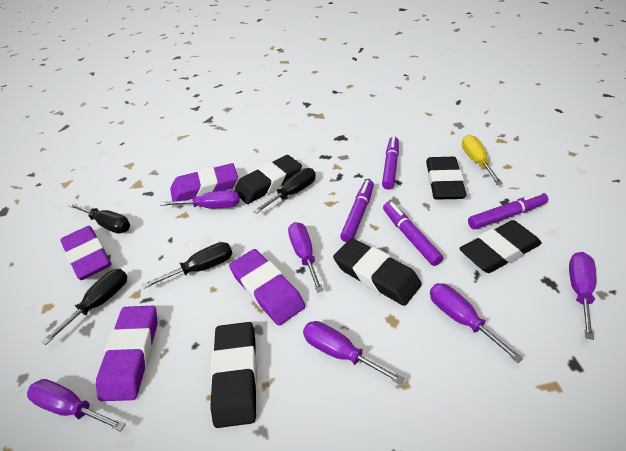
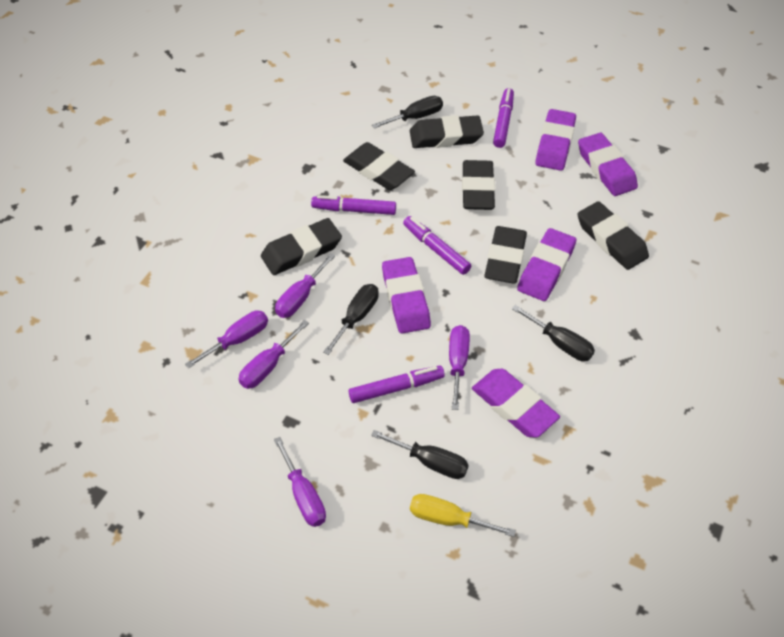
black eraser: 5 -> 6
purple eraser: 4 -> 5
purple screwdriver: 6 -> 5

